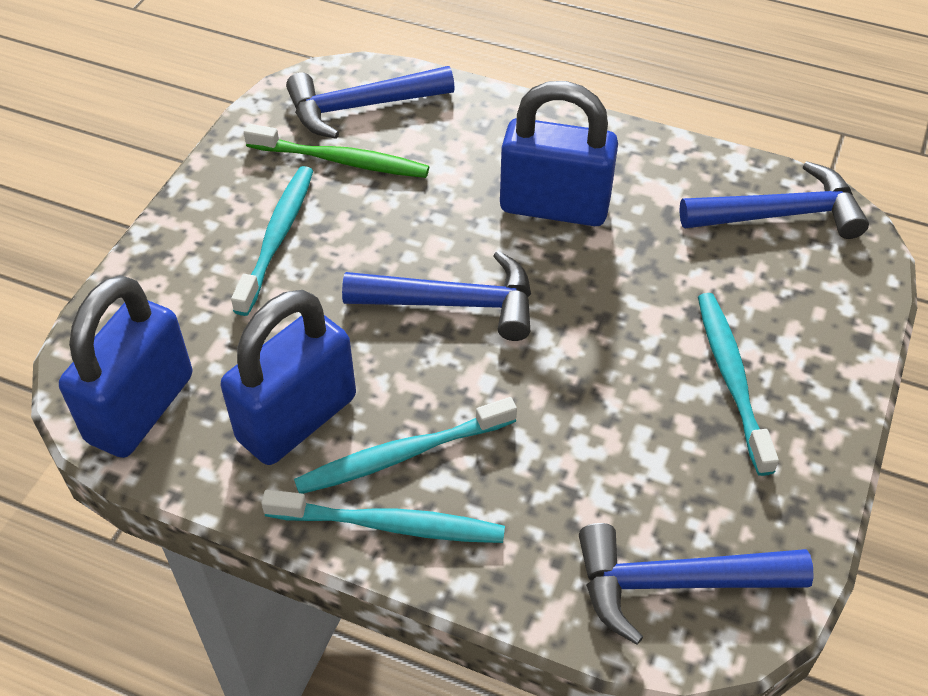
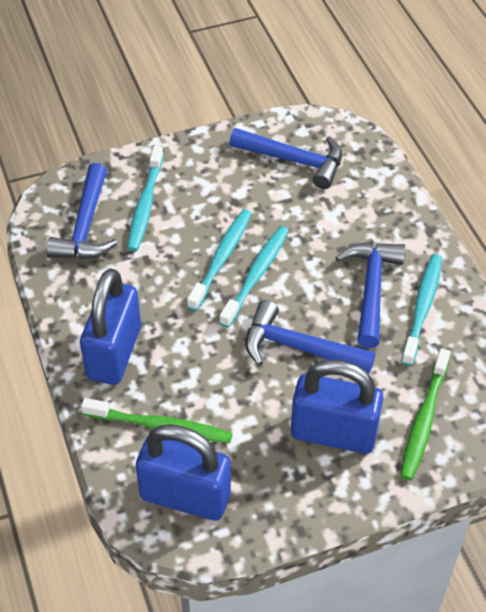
green toothbrush: 1 -> 2

